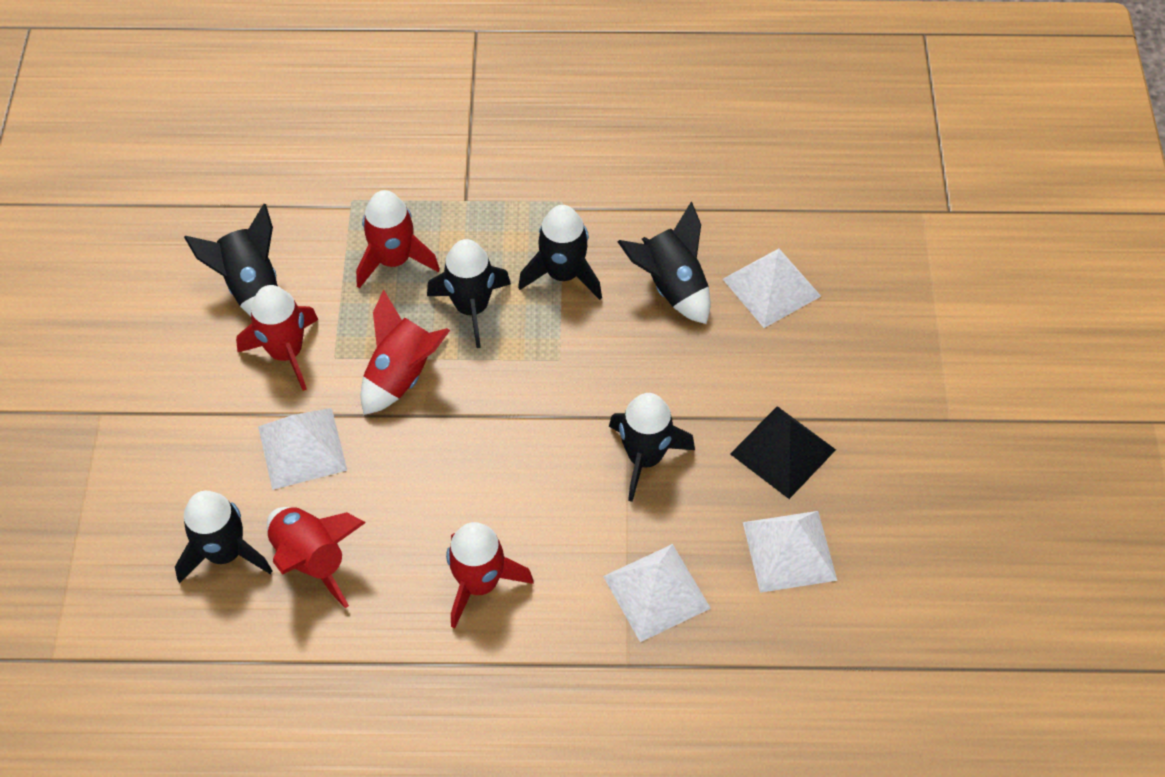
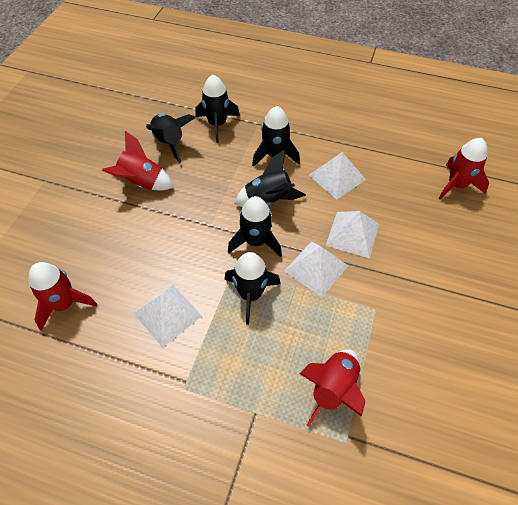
black pyramid: 1 -> 0
red rocket: 5 -> 4

